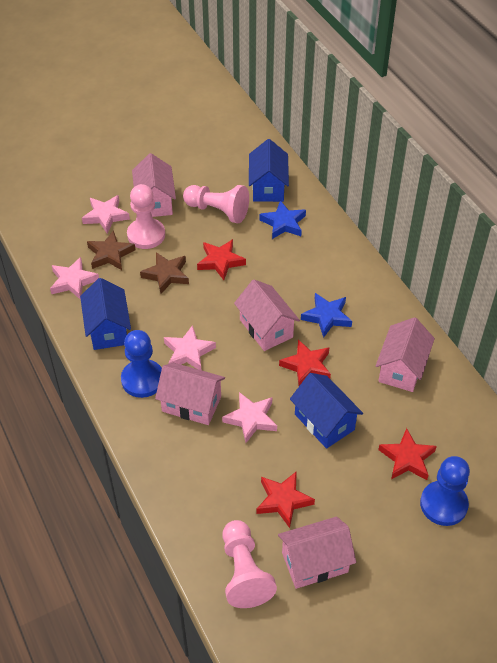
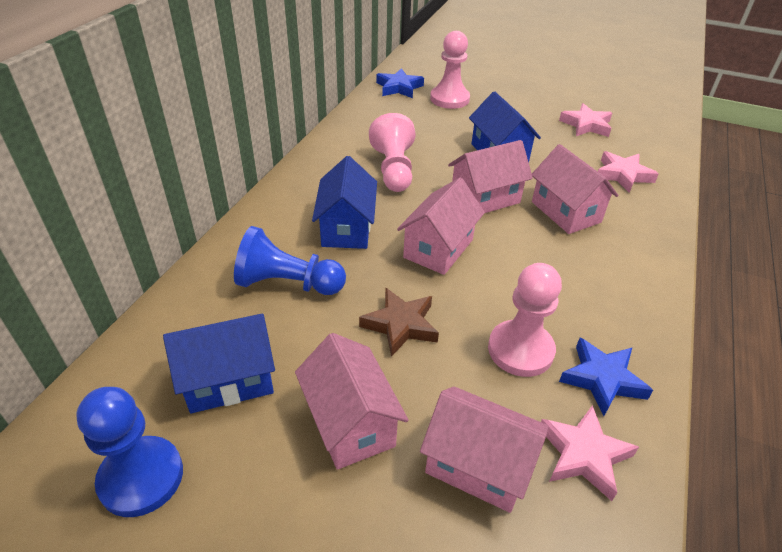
brown star: 2 -> 1
pink star: 4 -> 3
red star: 4 -> 0

